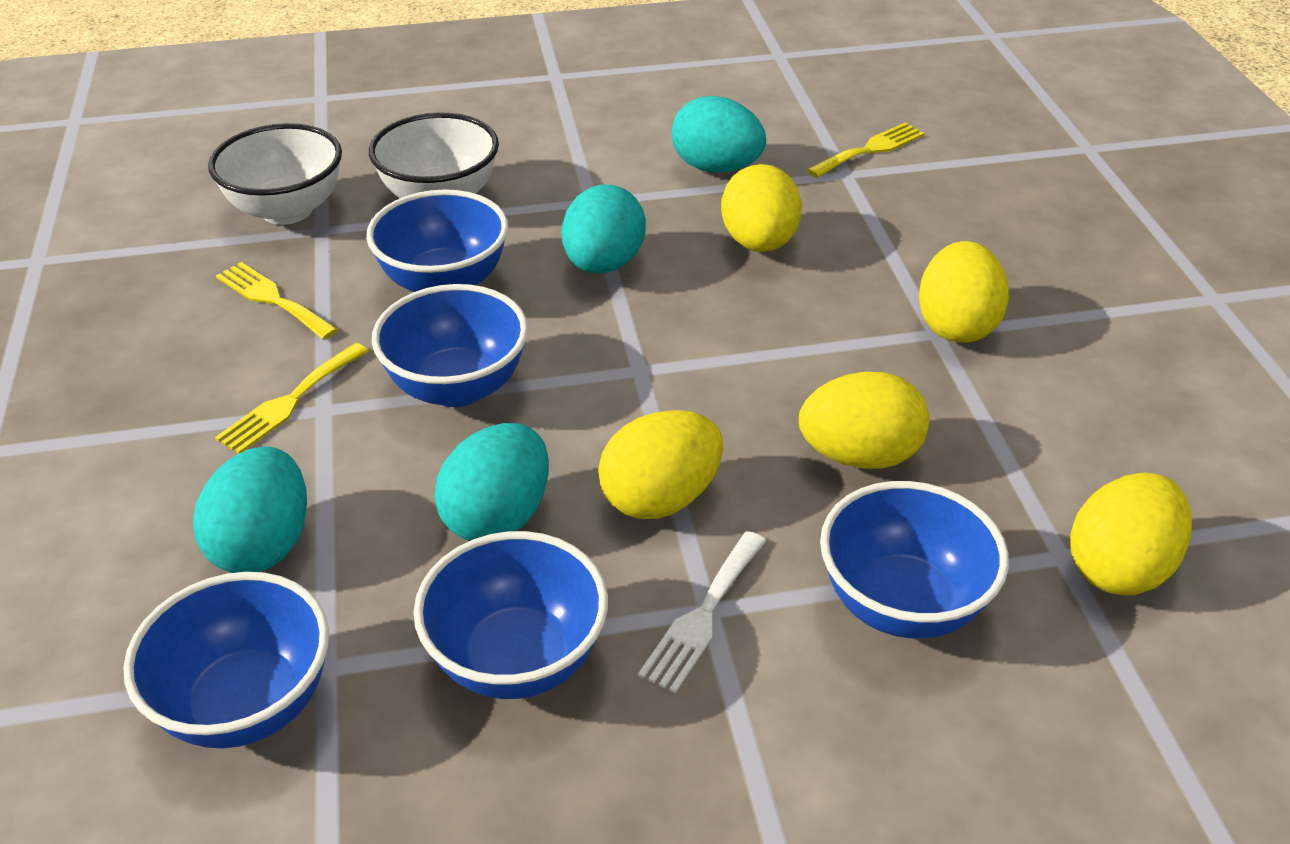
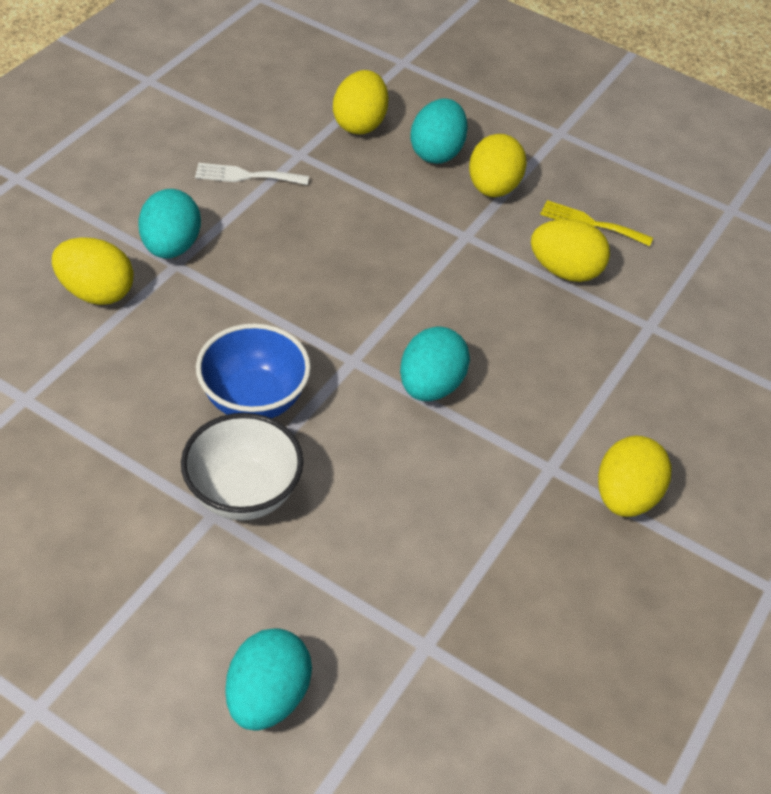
blue bowl: 5 -> 1
white bowl: 2 -> 1
yellow fork: 3 -> 1

